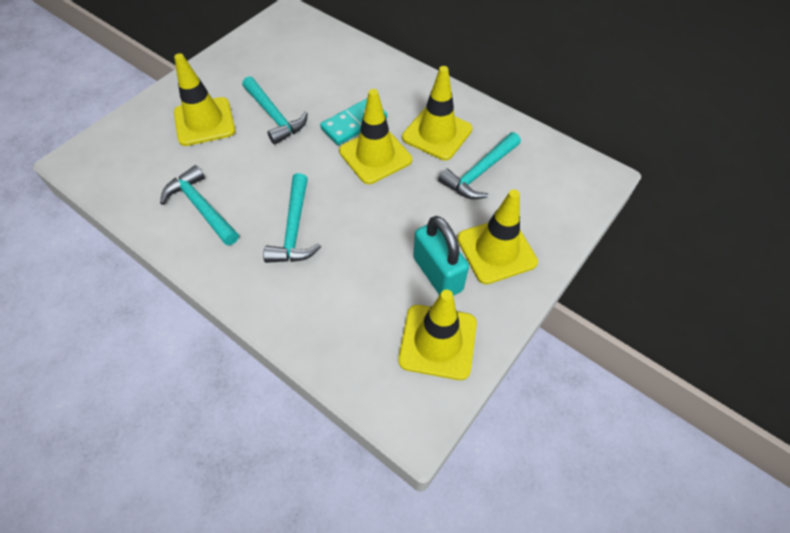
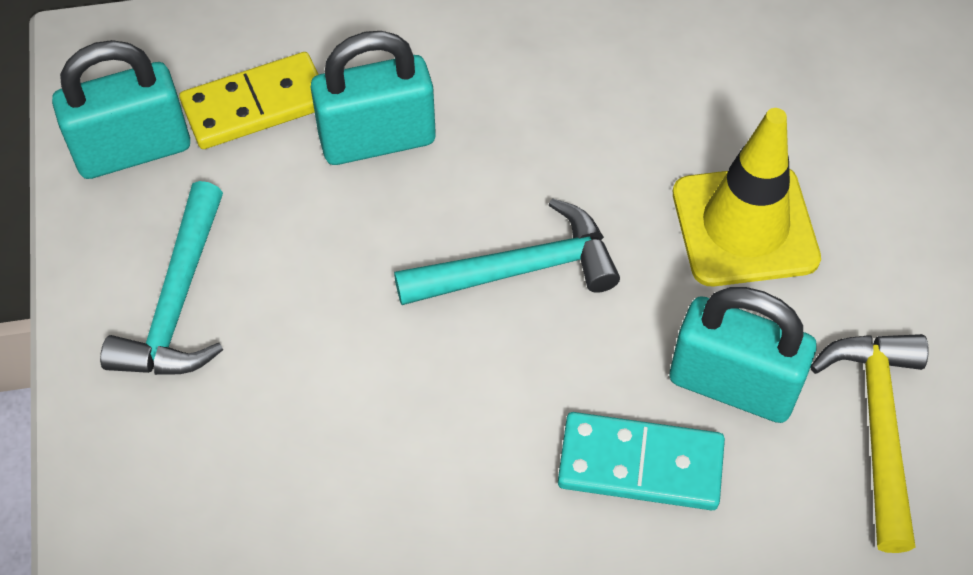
turquoise hammer: 4 -> 2
turquoise padlock: 1 -> 3
yellow domino: 0 -> 1
yellow hammer: 0 -> 1
yellow traffic cone: 5 -> 1

